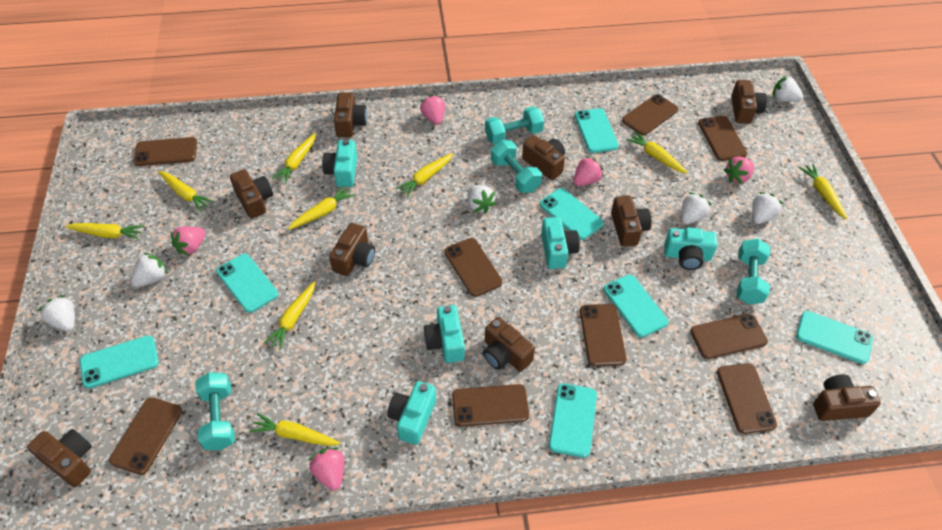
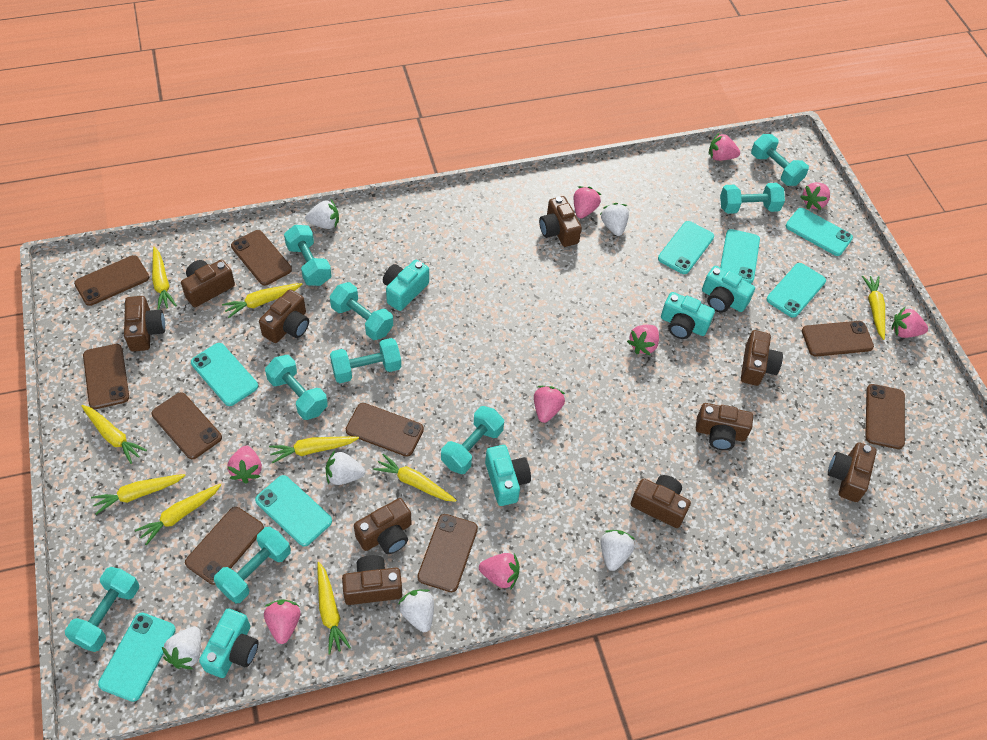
brown camera: 9 -> 10
pink strawberry: 5 -> 9
turquoise dumbbell: 4 -> 9

